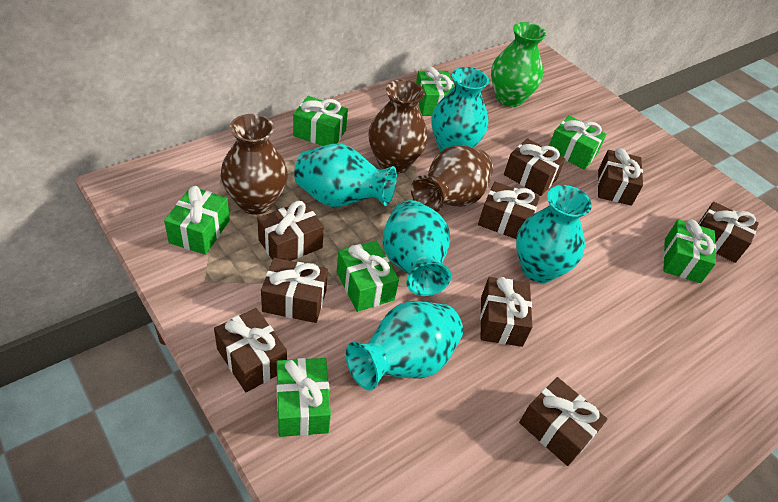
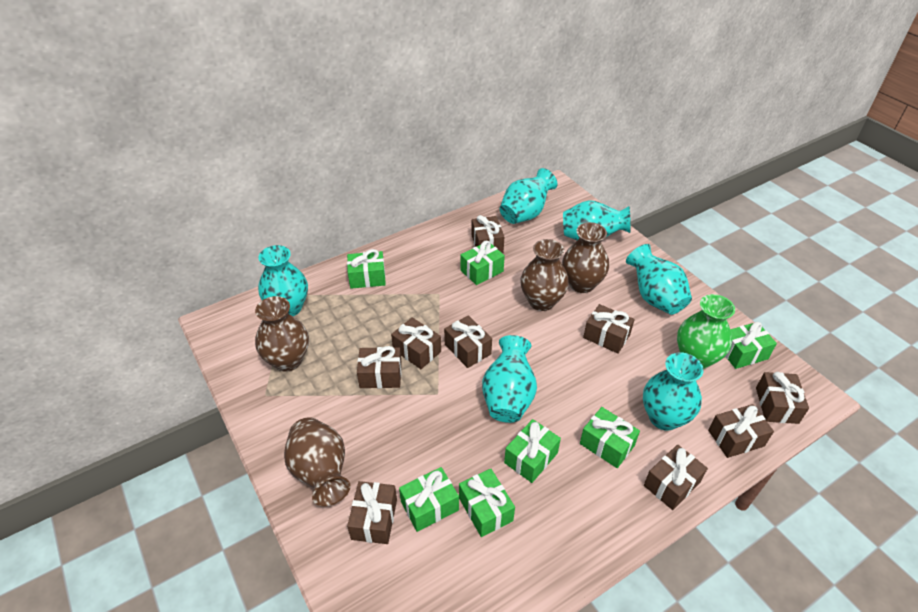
brown vase: 3 -> 4
turquoise vase: 5 -> 6

